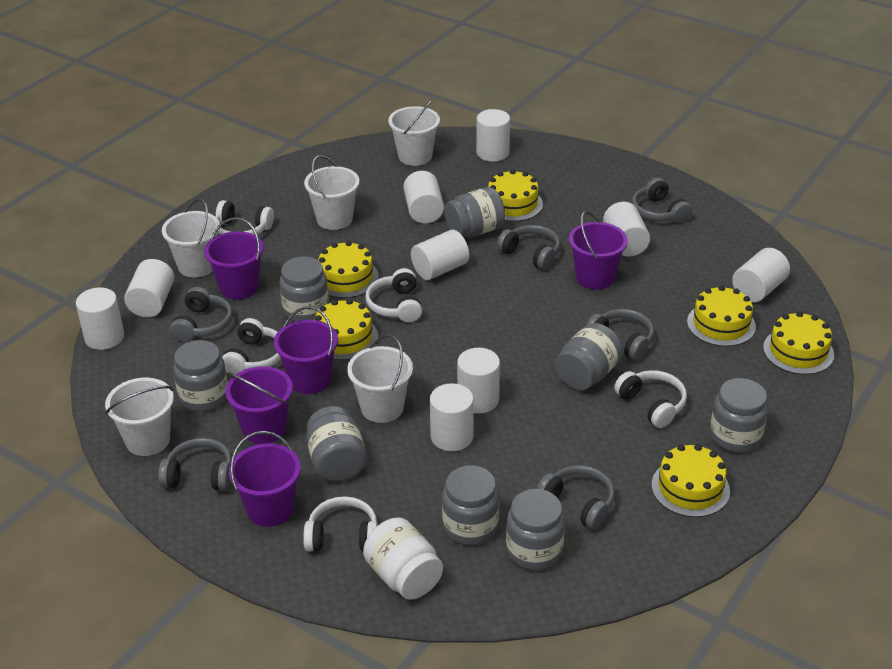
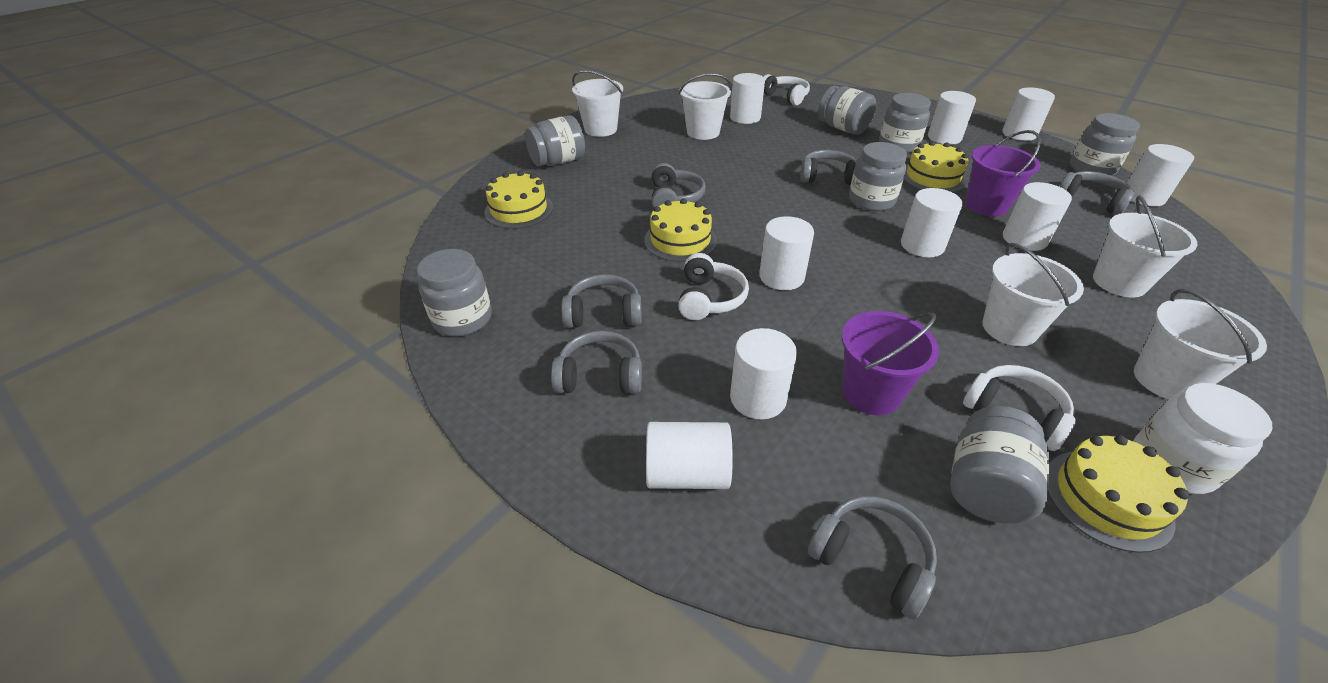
grey jar: 8 -> 7
purple bucket: 5 -> 2
white headphones: 5 -> 3
yellow cake: 6 -> 4

